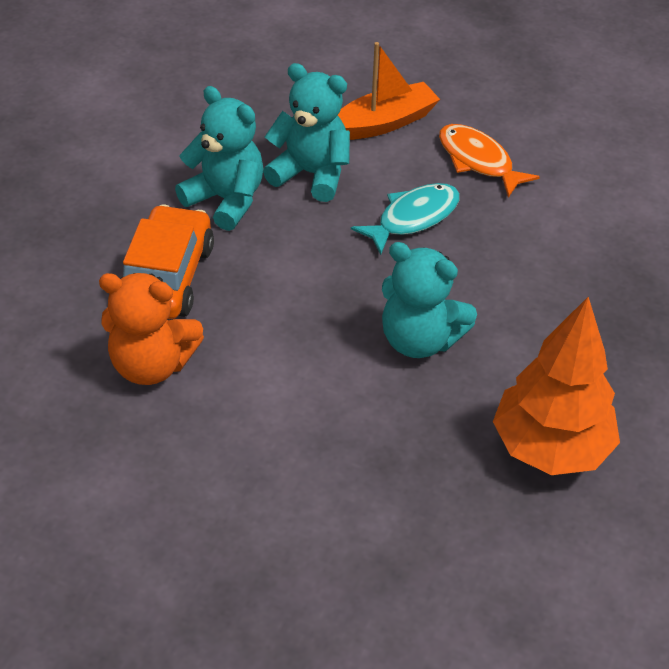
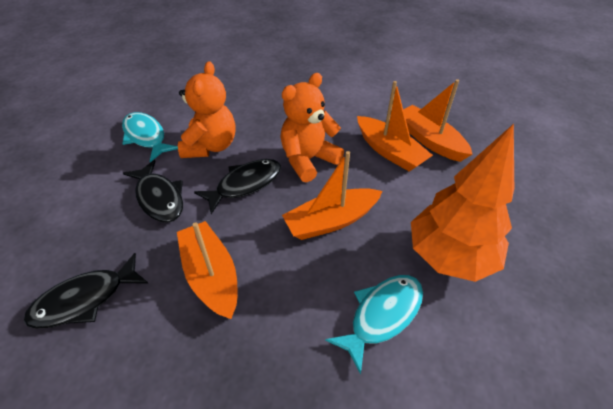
black fish: 0 -> 3
orange boat: 1 -> 4
orange car: 1 -> 0
orange fish: 1 -> 0
orange teddy bear: 1 -> 2
turquoise fish: 1 -> 2
turquoise teddy bear: 3 -> 0

